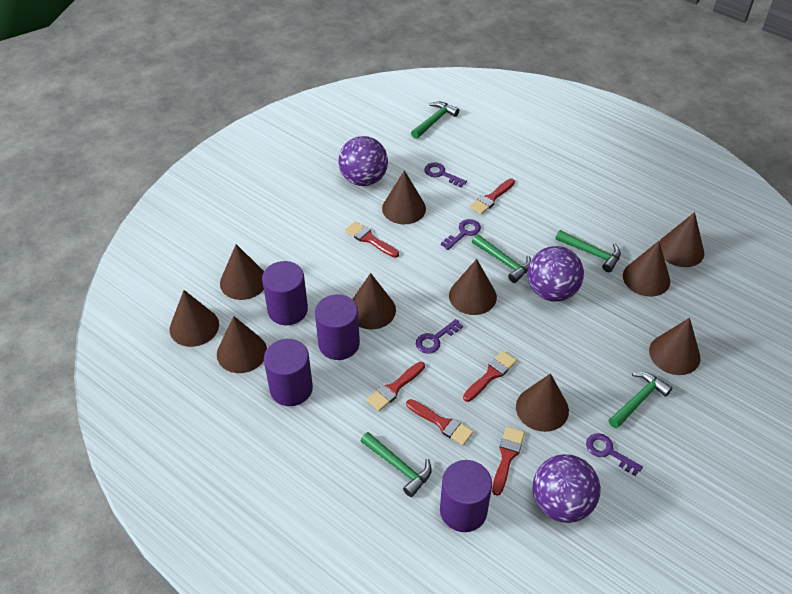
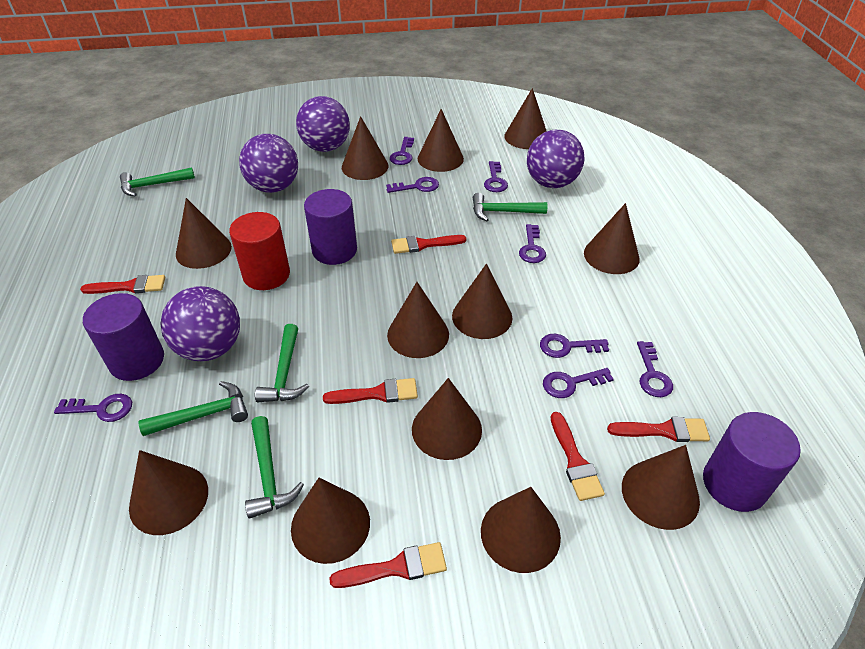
brown cone: 10 -> 12
purple ball: 3 -> 4
purple cylinder: 4 -> 3
purple key: 4 -> 8
red cylinder: 0 -> 1

